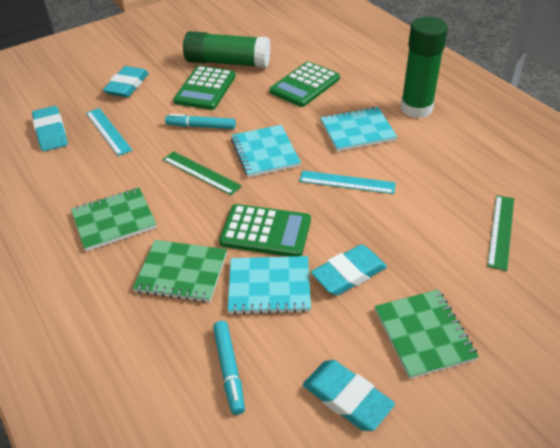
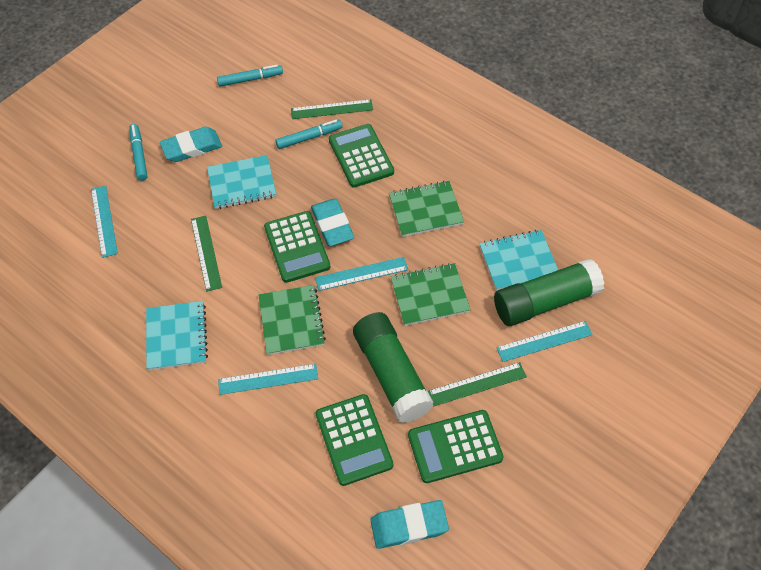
green calculator: 3 -> 4
green ruler: 2 -> 3
turquoise eraser: 4 -> 3
turquoise marker: 2 -> 3
turquoise ruler: 2 -> 4

